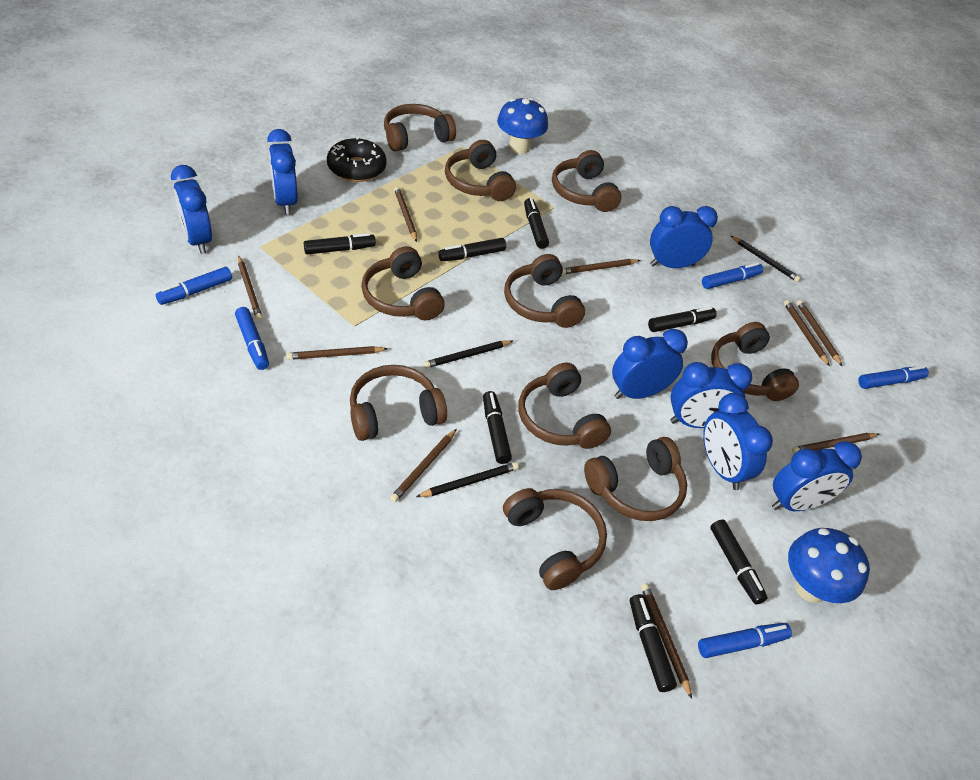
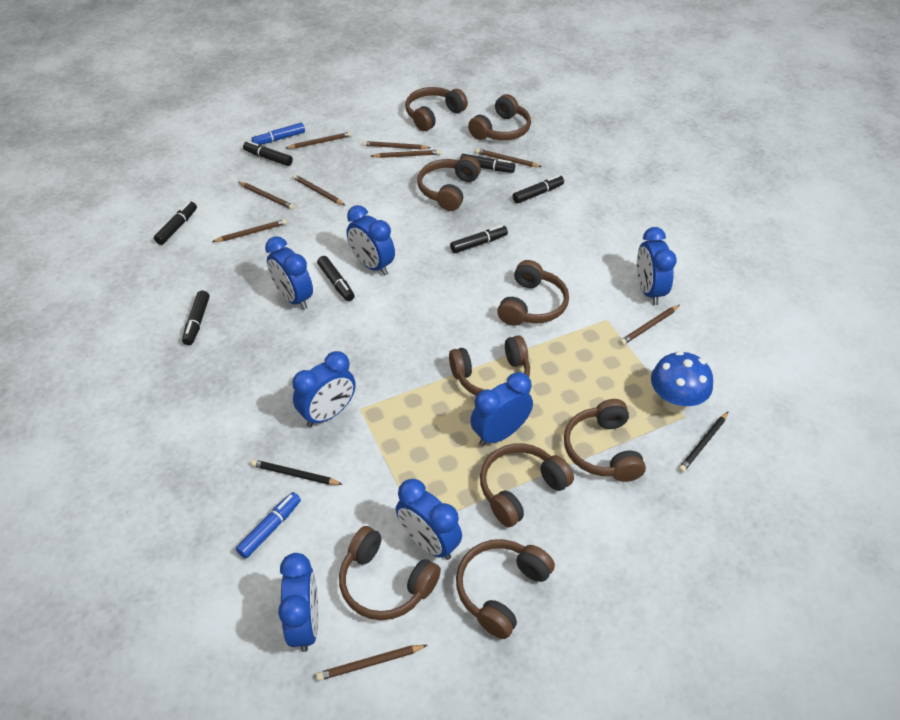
black donut: 1 -> 0
black pencil: 3 -> 2
blue marker: 5 -> 2
blue mushroom: 2 -> 1
brown headphones: 10 -> 9

